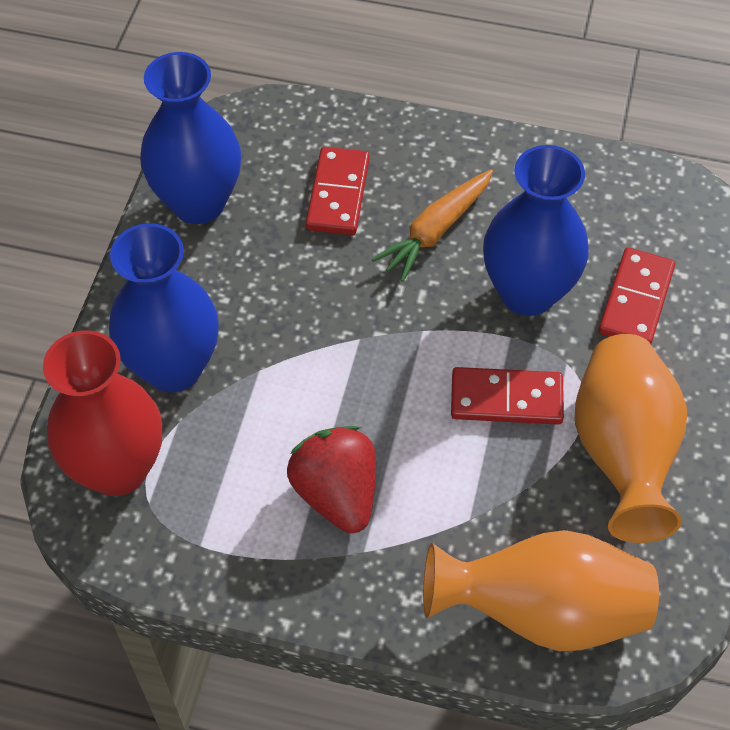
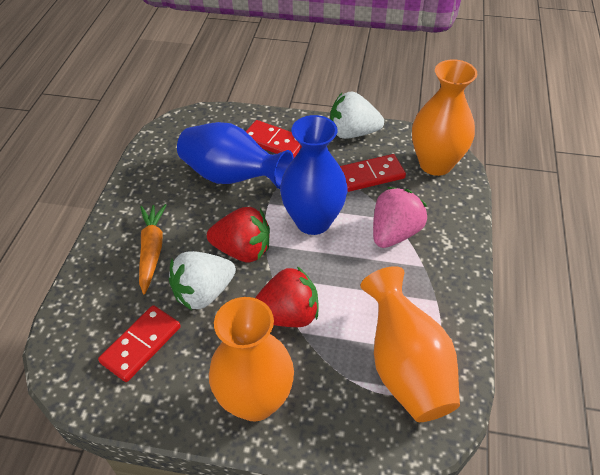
blue vase: 3 -> 2
orange vase: 2 -> 3
pink strawberry: 0 -> 1
red strawberry: 1 -> 2
red vase: 1 -> 0
white strawberry: 0 -> 2

